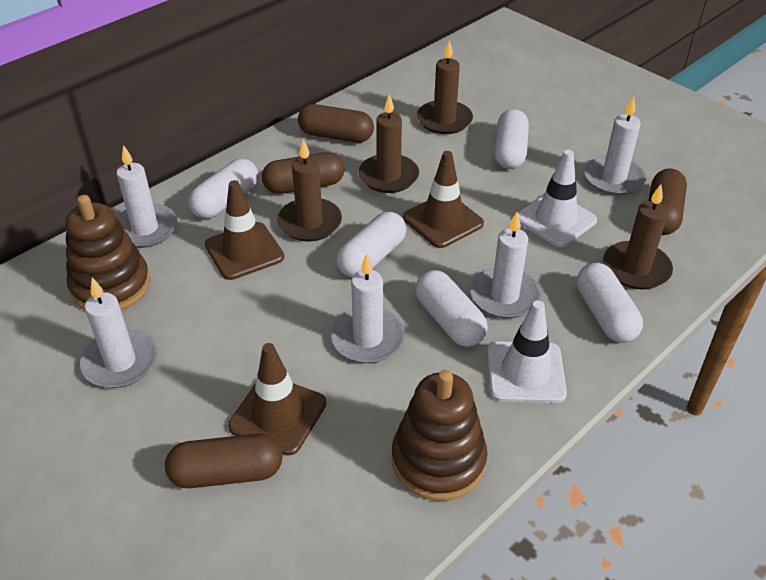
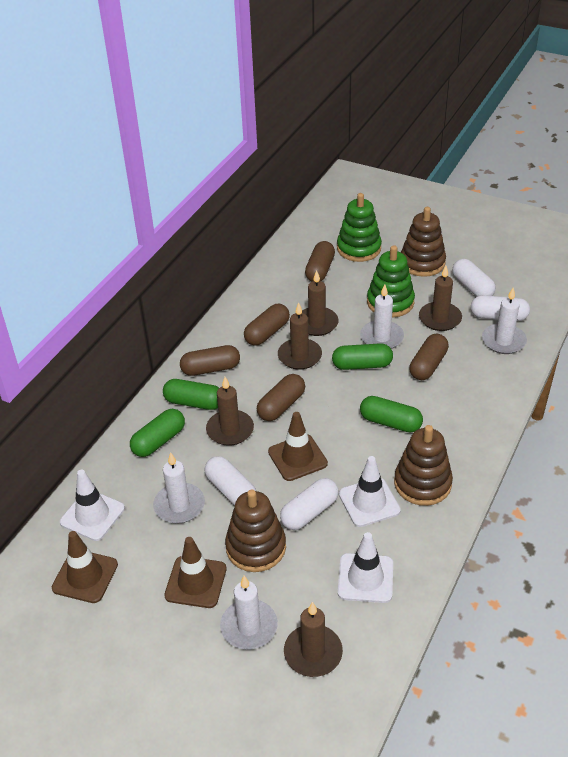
brown candle: 4 -> 5
brown capsule: 4 -> 5
brown stacking toy: 2 -> 3
green capsule: 0 -> 4
green stacking toy: 0 -> 2
white candle: 5 -> 4
white capsule: 5 -> 4
white traffic cone: 2 -> 3

